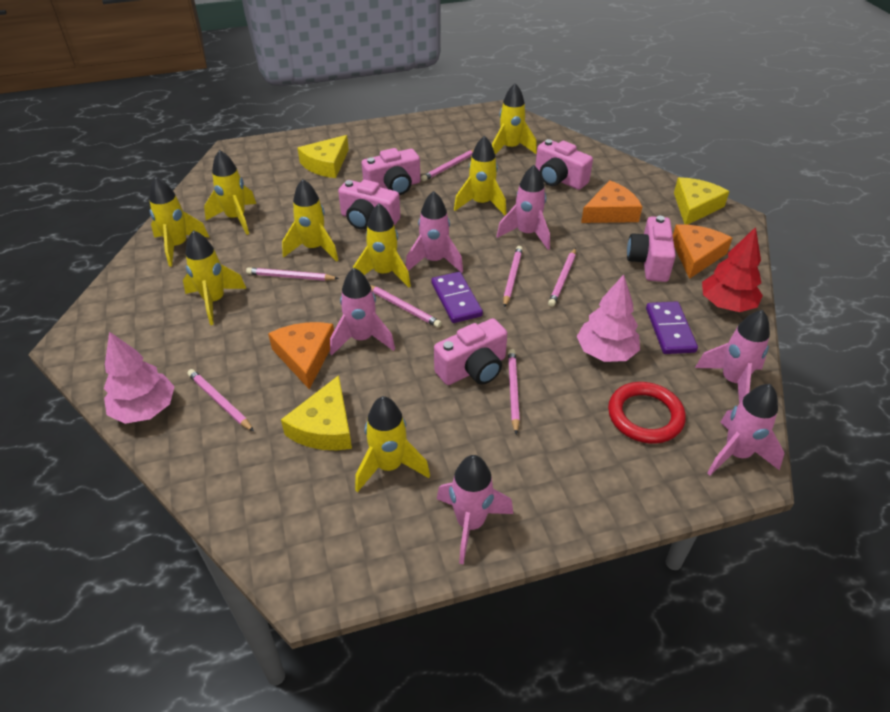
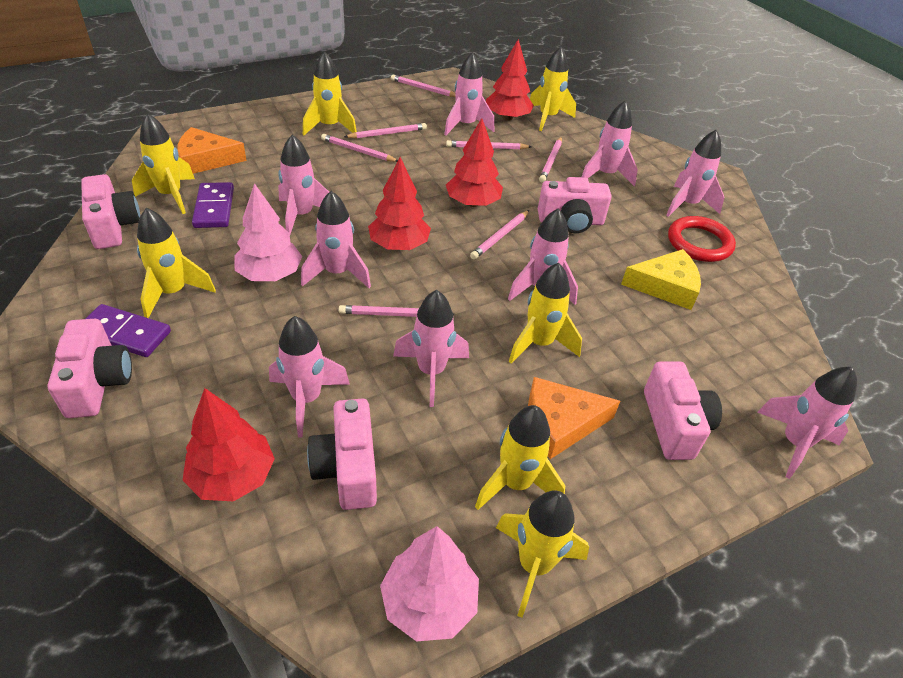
orange cheese: 3 -> 2
pink rocket: 6 -> 9
red tree: 1 -> 4
yellow cheese: 3 -> 1
yellow rocket: 8 -> 7

